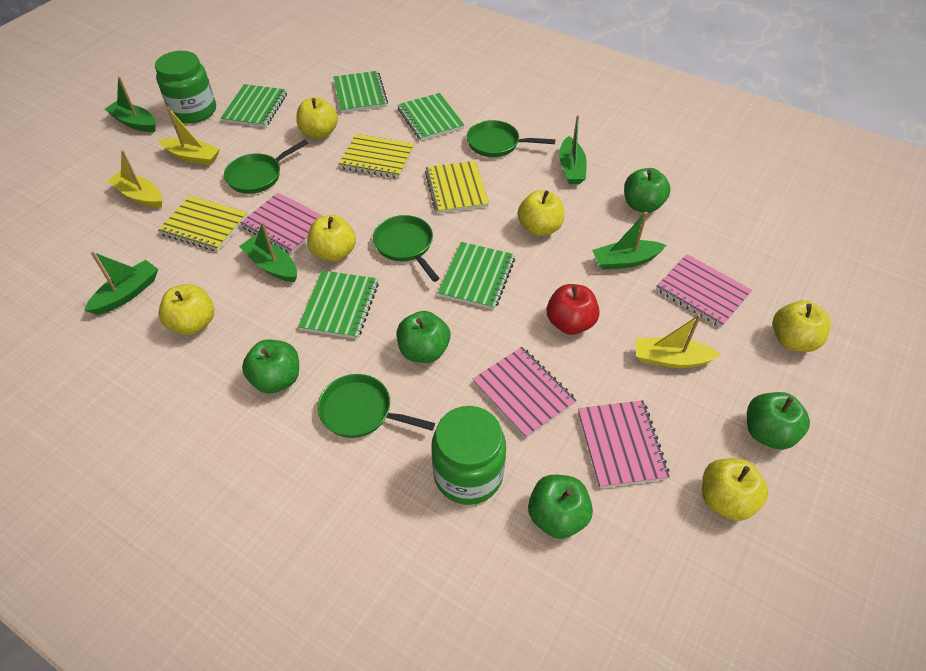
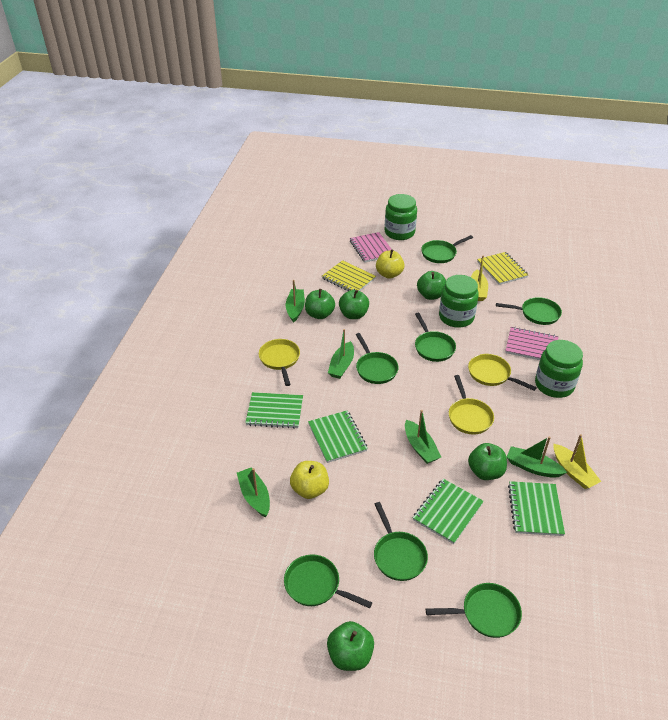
green jar: 2 -> 3
green notebook: 5 -> 4
green pan: 4 -> 7
pink notebook: 4 -> 2
red apple: 1 -> 0
yellow apple: 6 -> 2
yellow boat: 3 -> 2
yellow notebook: 3 -> 2
yellow pan: 0 -> 3

